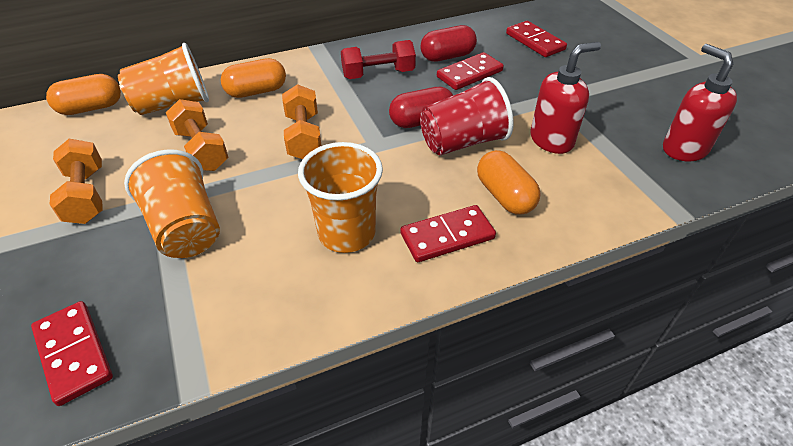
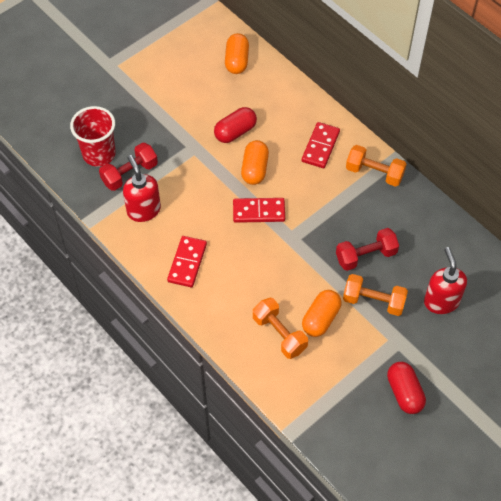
orange cup: 3 -> 0
red domino: 4 -> 3
red dumbbell: 1 -> 2

